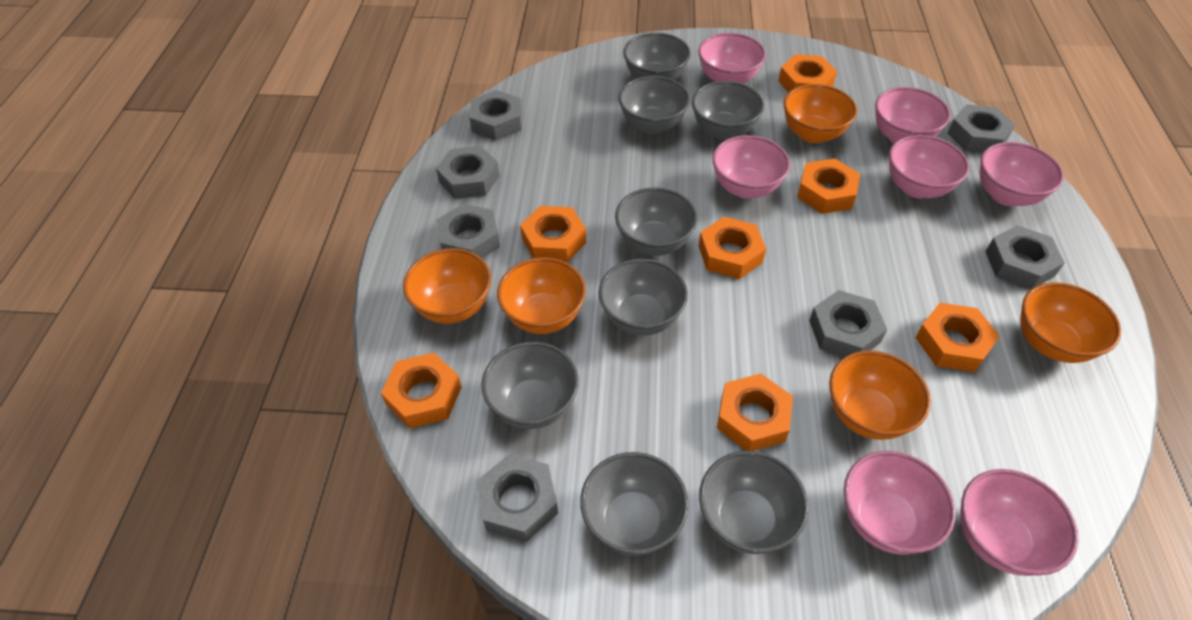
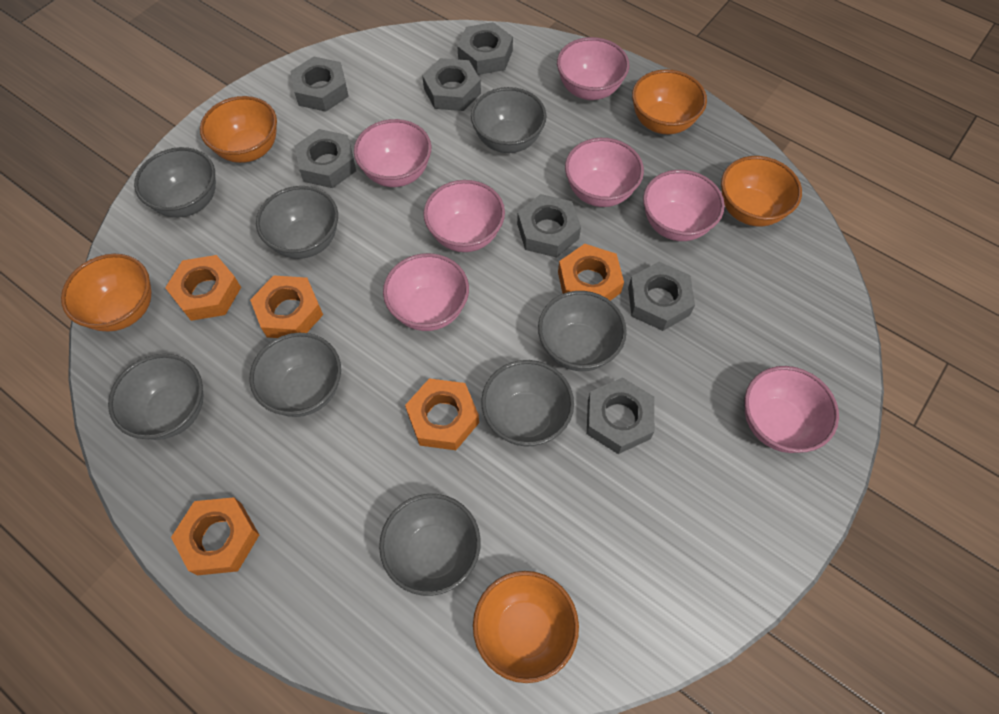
orange nut: 7 -> 5

